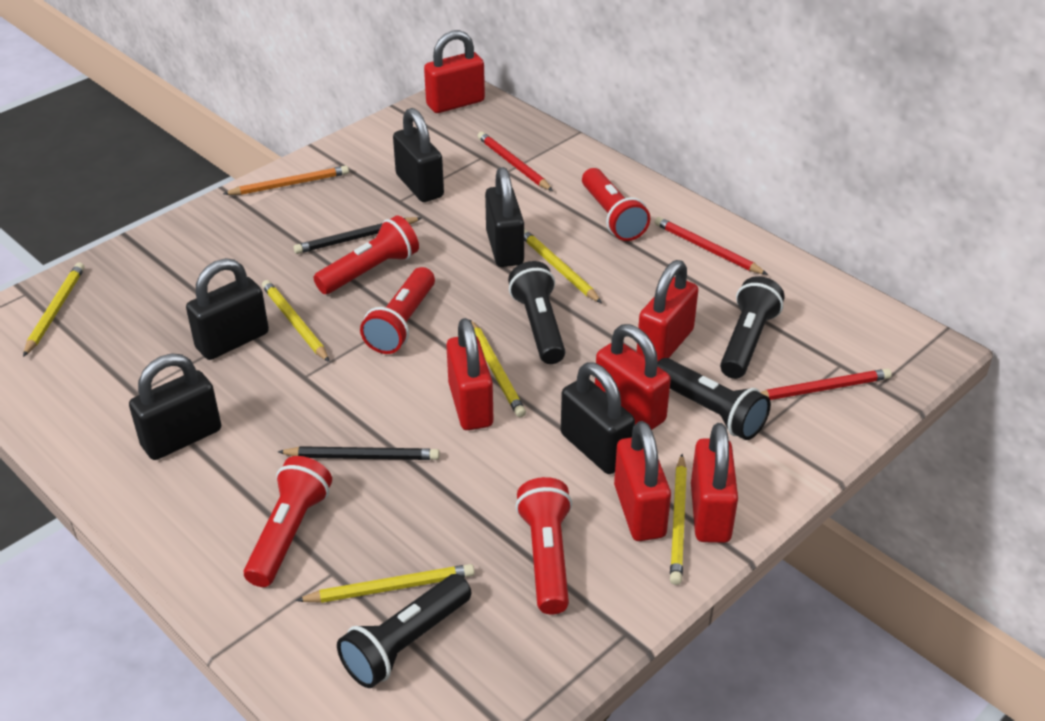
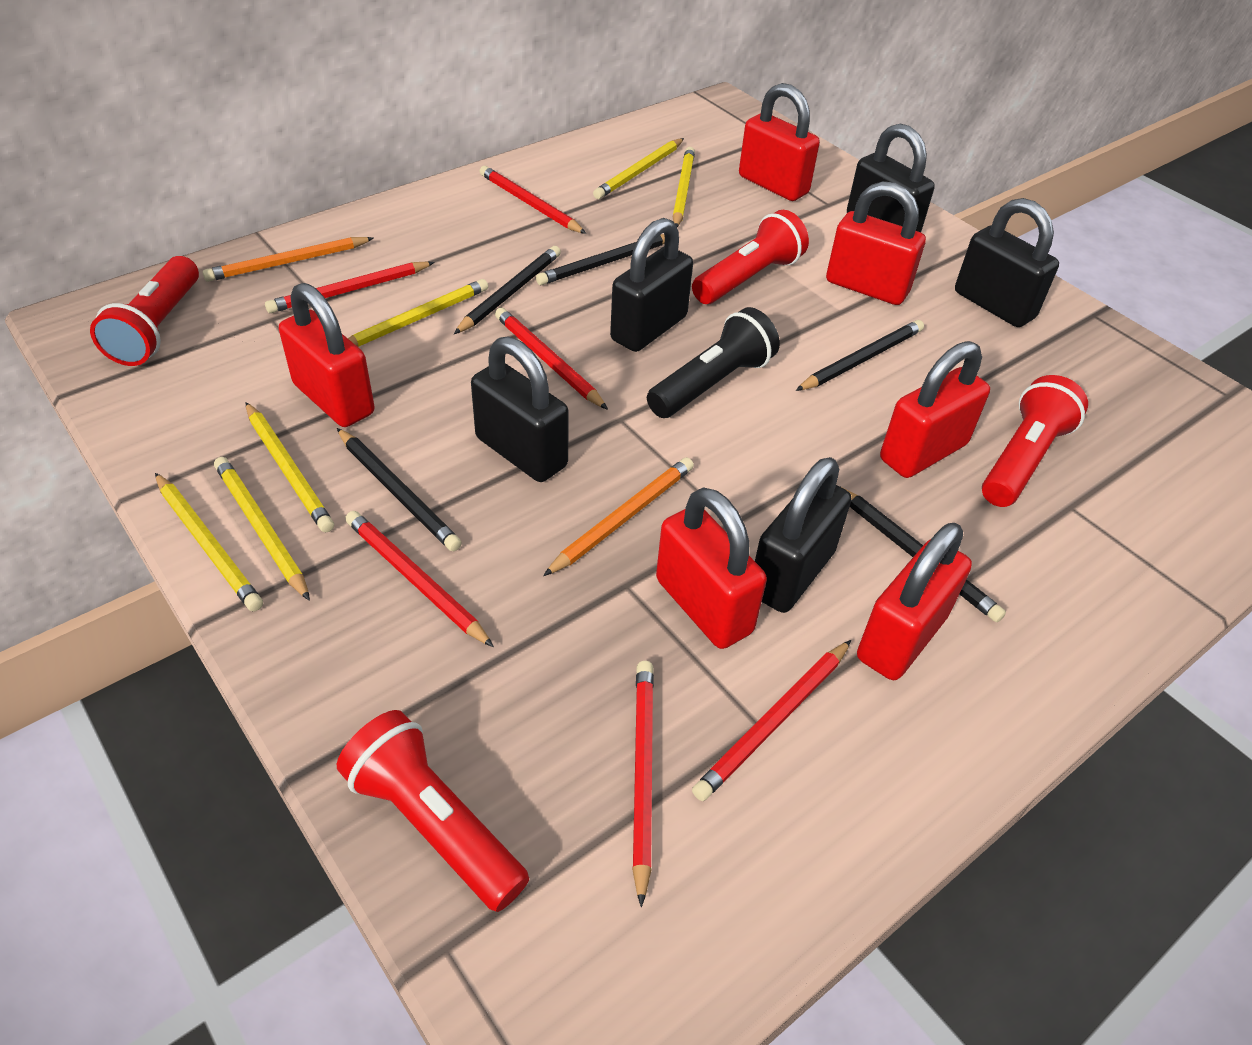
black flashlight: 4 -> 1
black pencil: 2 -> 5
orange pencil: 1 -> 2
red flashlight: 5 -> 4
red pencil: 3 -> 6

